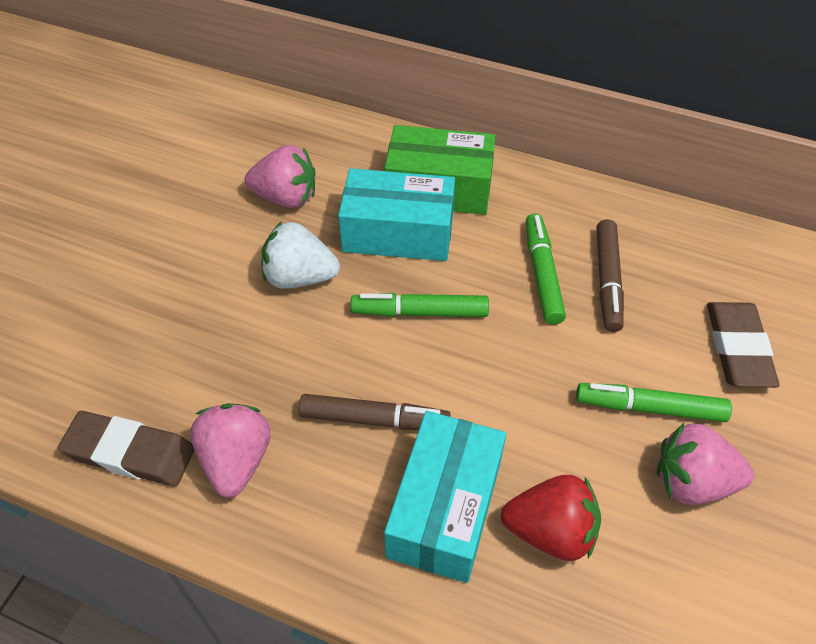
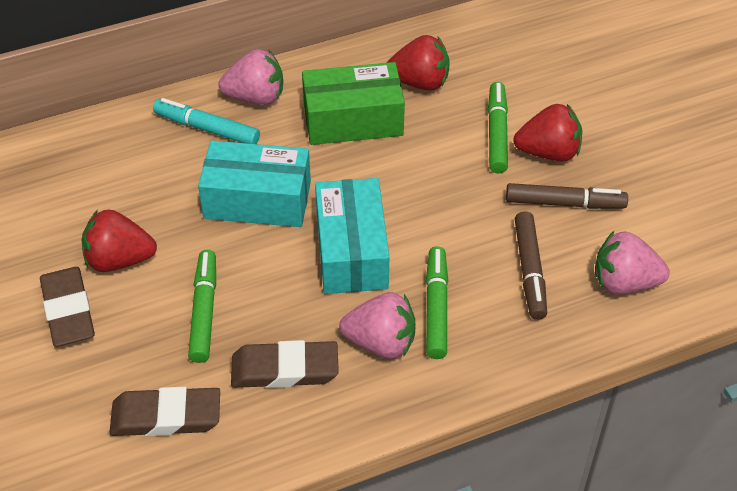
brown eraser: 2 -> 3
red strawberry: 1 -> 3
turquoise marker: 0 -> 1
white strawberry: 1 -> 0

